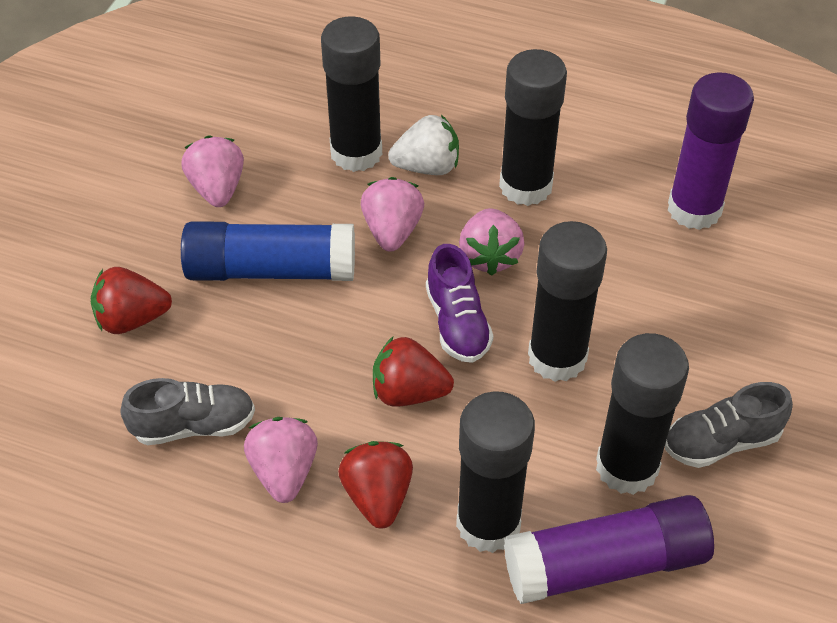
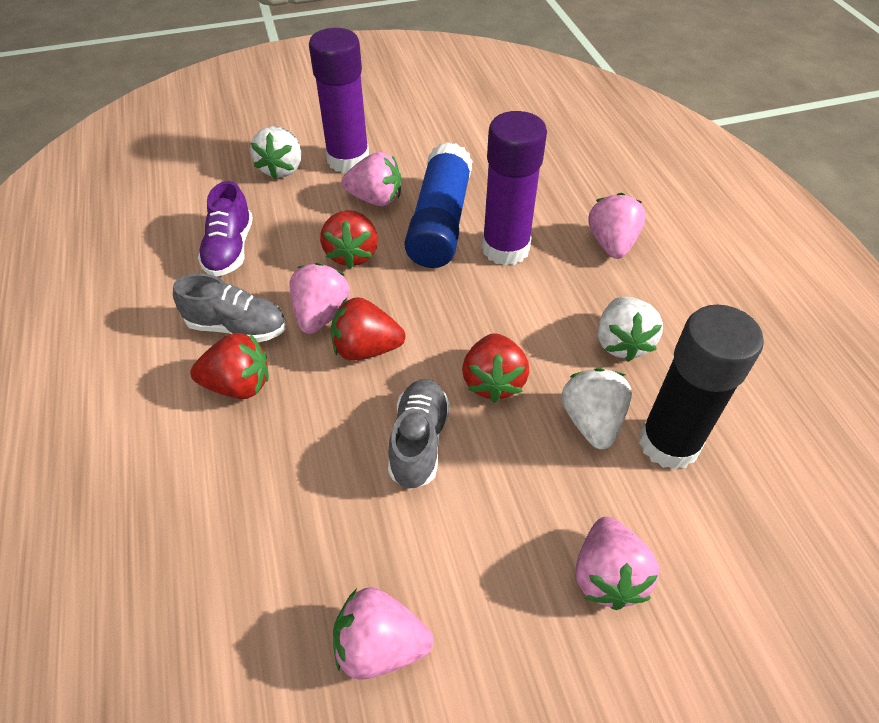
black glue stick: 5 -> 1
pink strawberry: 4 -> 5
red strawberry: 3 -> 4
white strawberry: 1 -> 3

